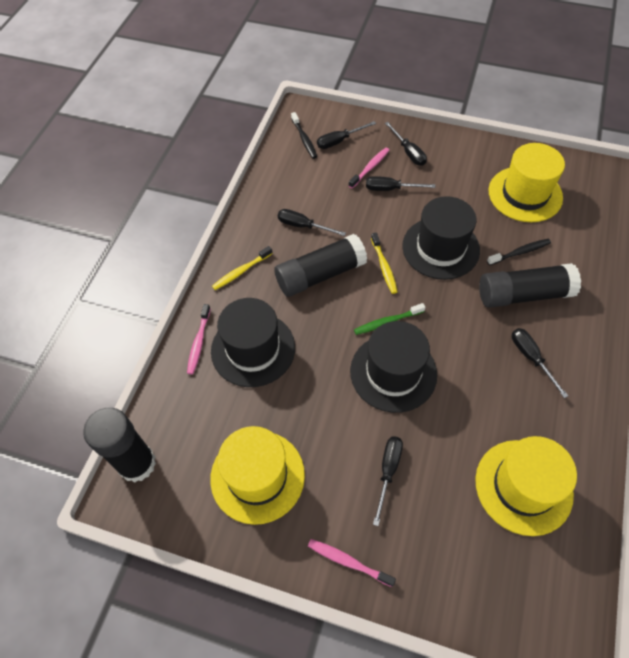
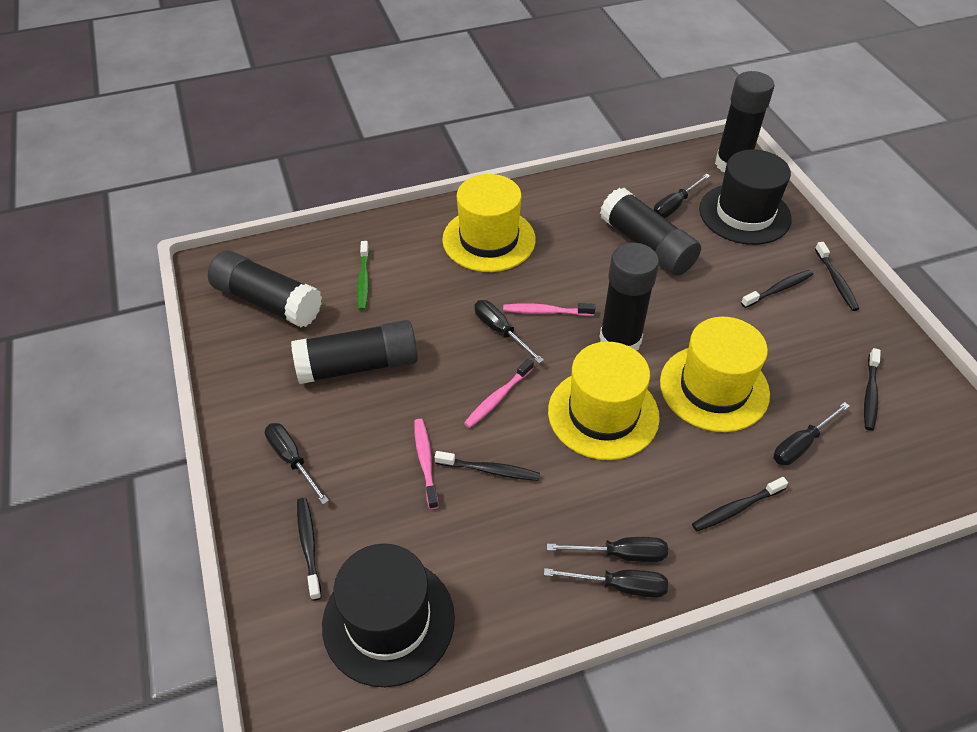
black glue stick: 3 -> 5
black hat: 3 -> 2
black toothbrush: 2 -> 6
yellow toothbrush: 2 -> 0

